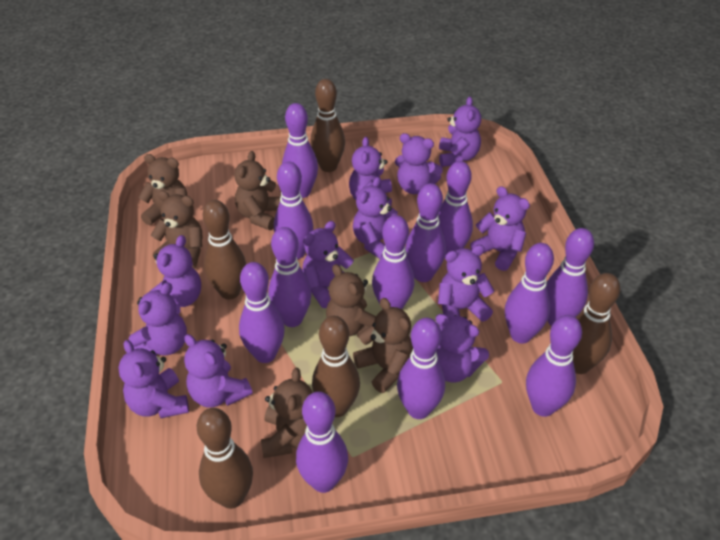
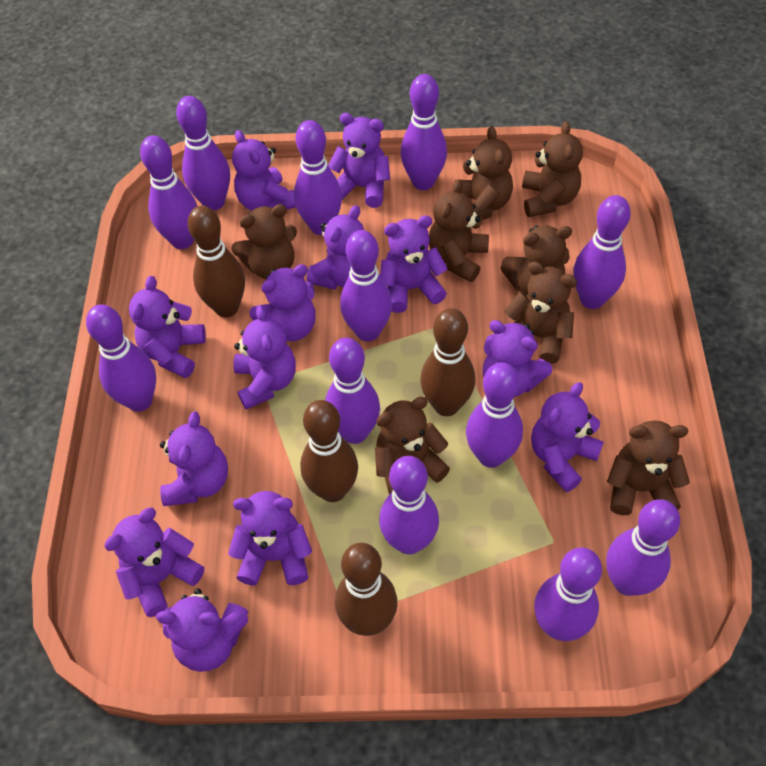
brown bowling pin: 5 -> 4
brown teddy bear: 6 -> 8
purple teddy bear: 12 -> 13

